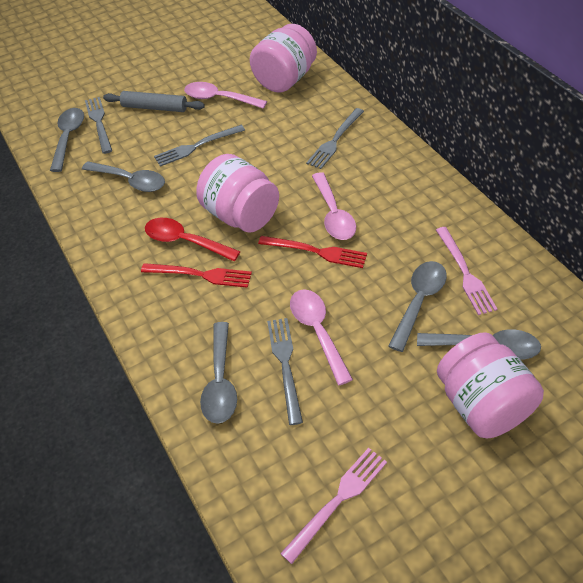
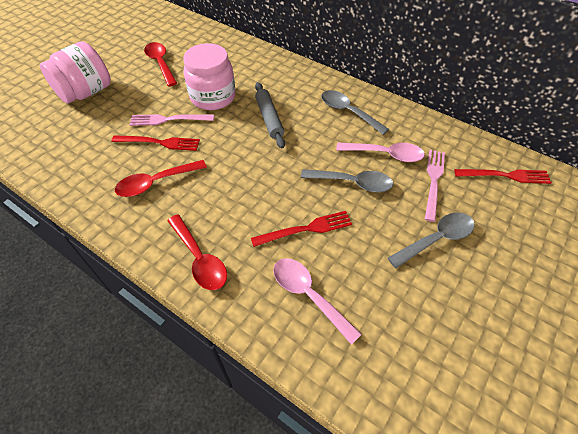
grey fork: 4 -> 0
grey spoon: 5 -> 3
pink jar: 3 -> 2
pink spoon: 3 -> 2
red fork: 2 -> 3
red spoon: 1 -> 3

